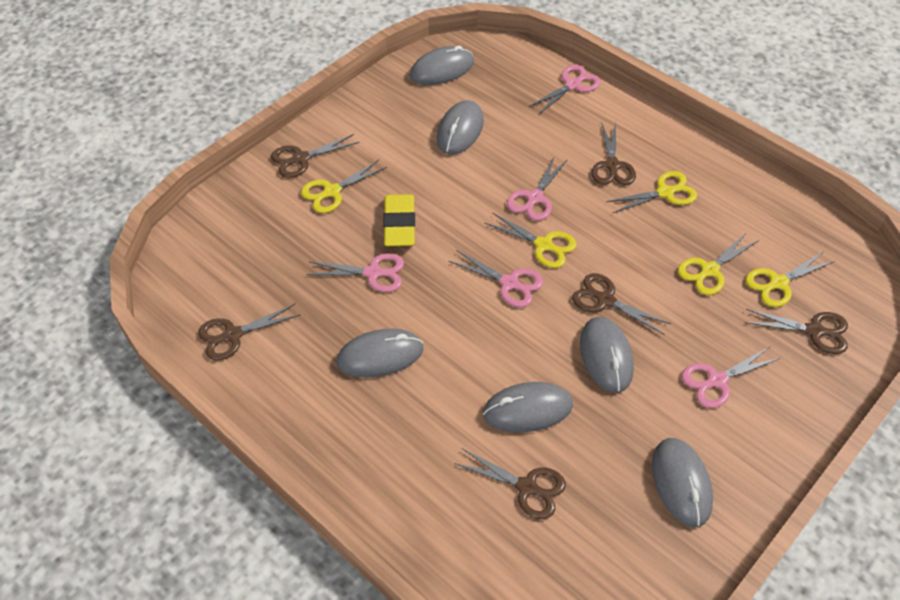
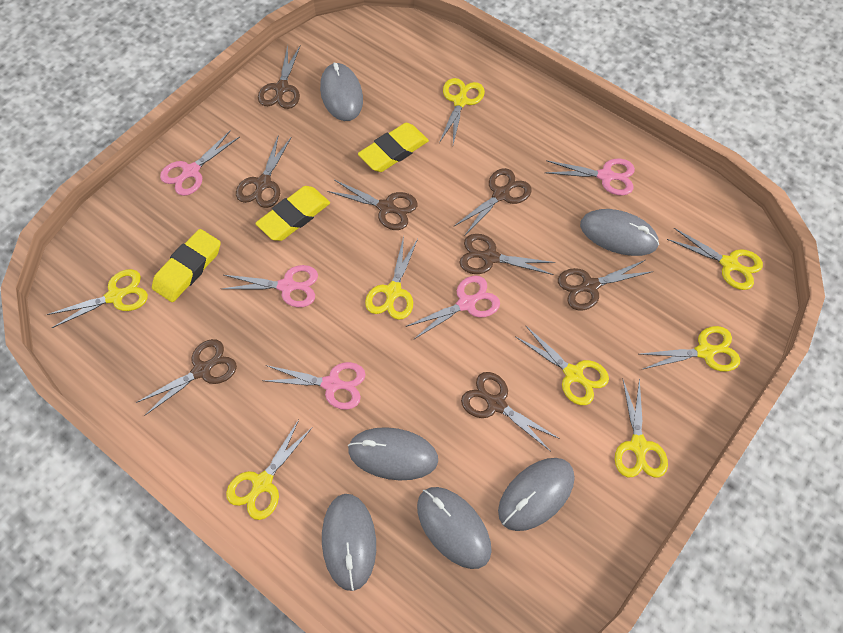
brown scissors: 6 -> 8
yellow eraser: 1 -> 3
yellow scissors: 5 -> 8

